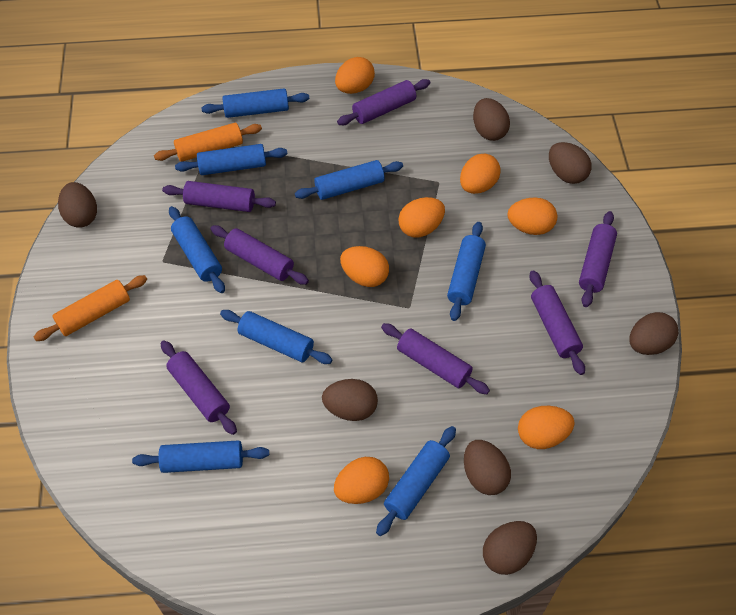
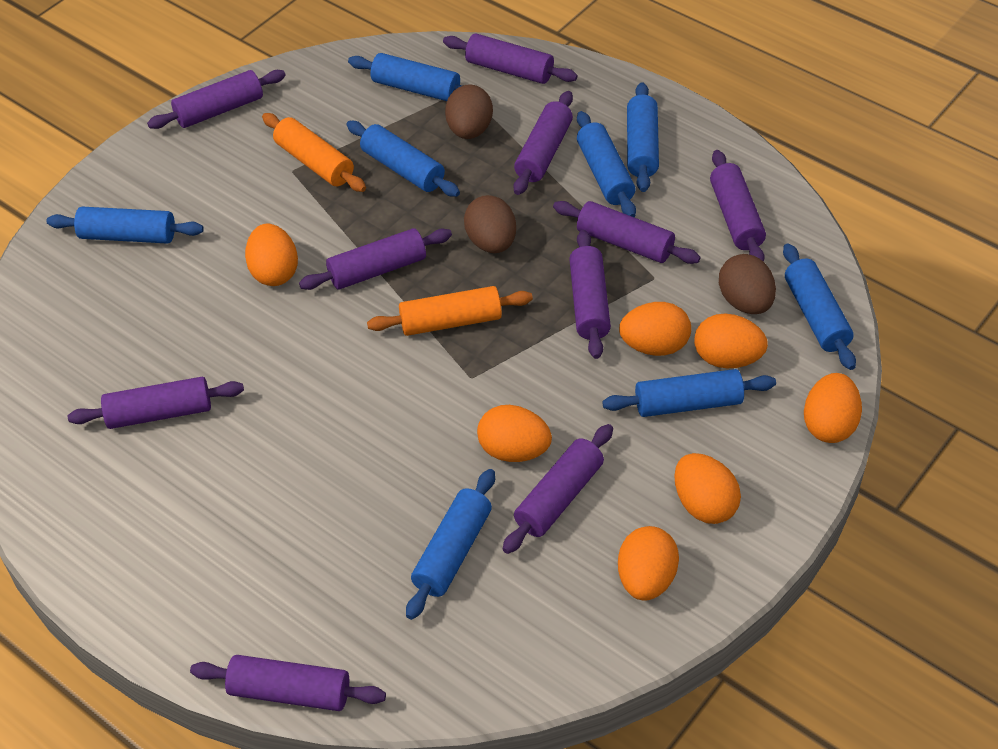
brown egg: 7 -> 3
purple rolling pin: 7 -> 10

